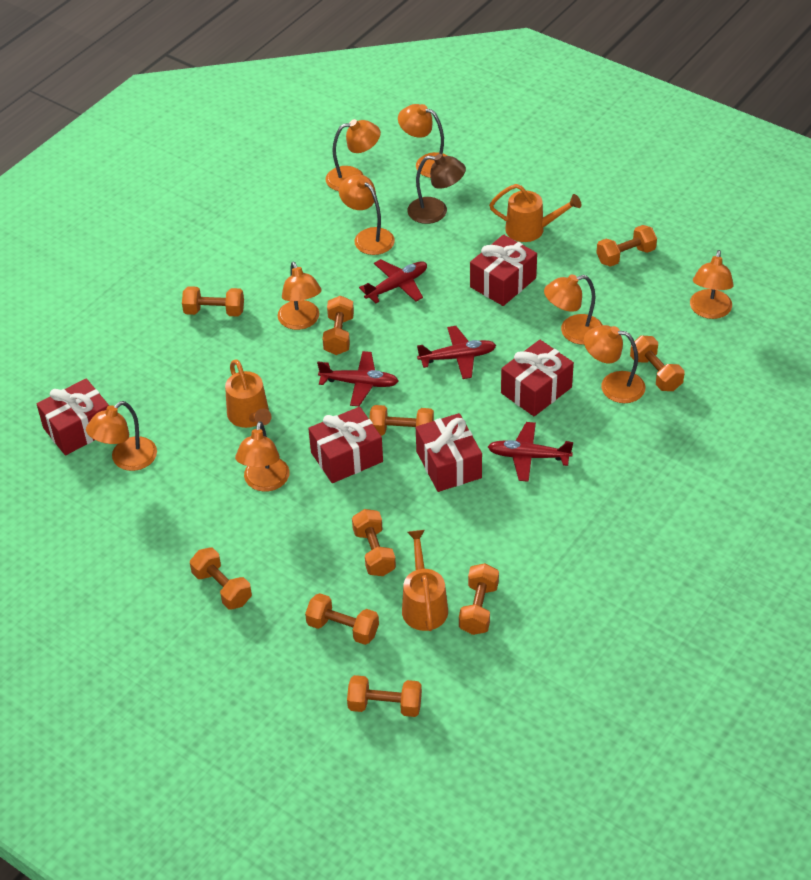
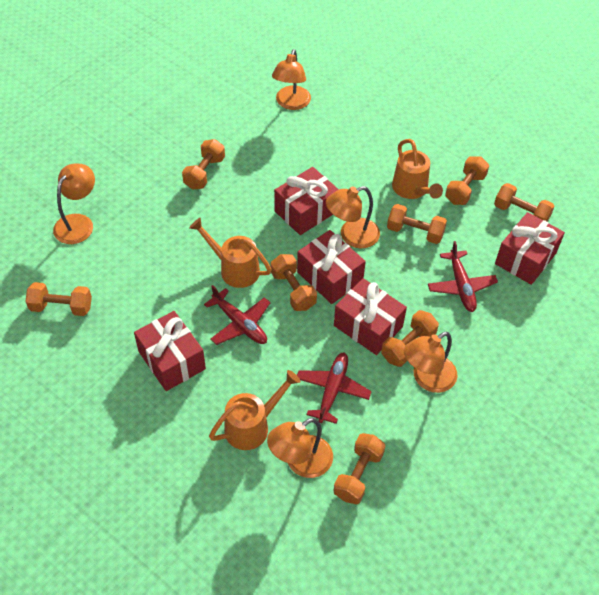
brown lamp: 1 -> 0
orange dumbbell: 10 -> 8
orange lamp: 9 -> 5
red plane: 4 -> 3

